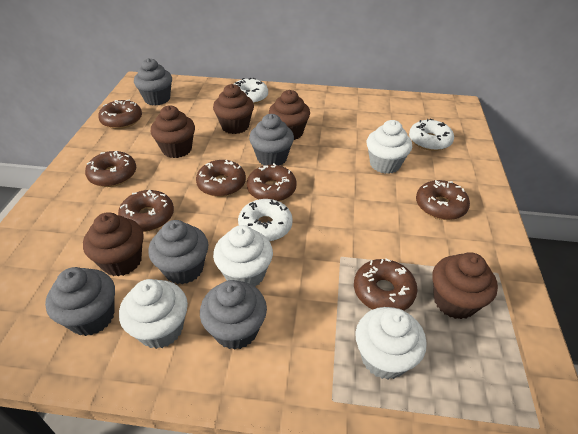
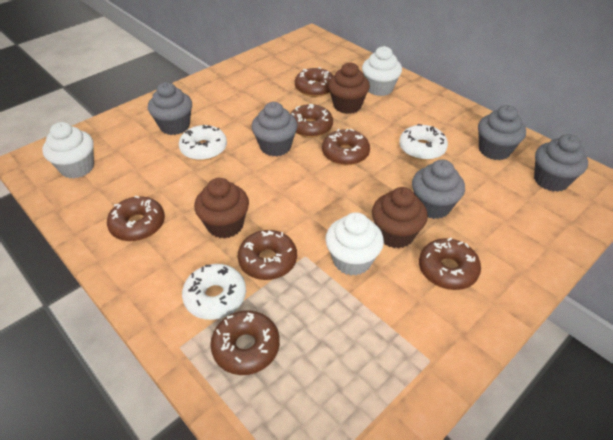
brown cupcake: 5 -> 3
white cupcake: 4 -> 3

